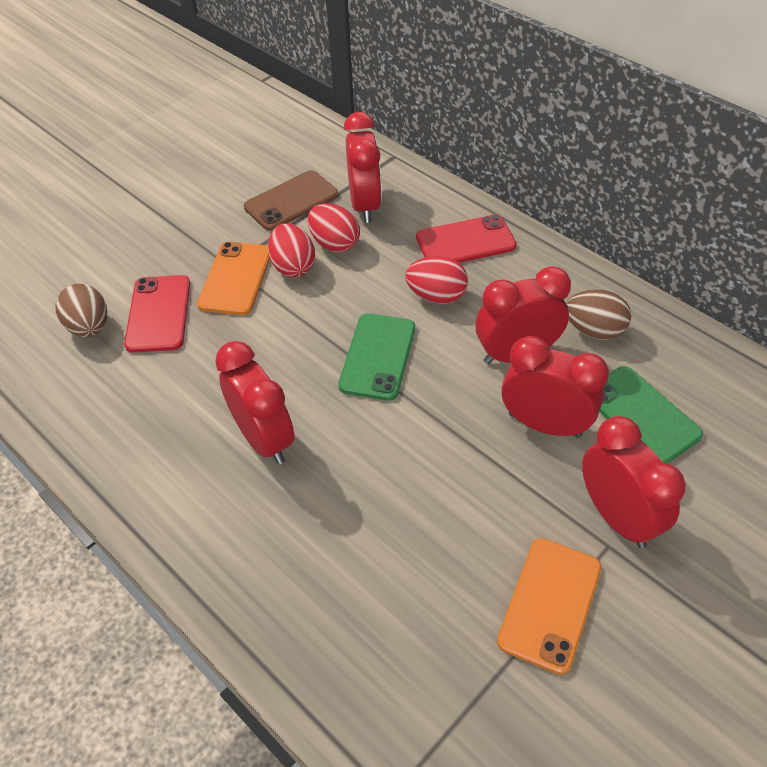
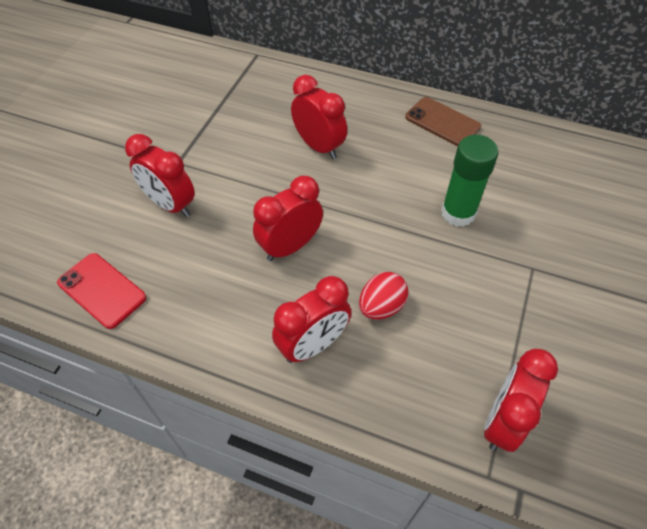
brown egg: 2 -> 0
green glue stick: 0 -> 1
green phone: 2 -> 0
orange phone: 2 -> 0
red egg: 3 -> 1
red phone: 2 -> 1

